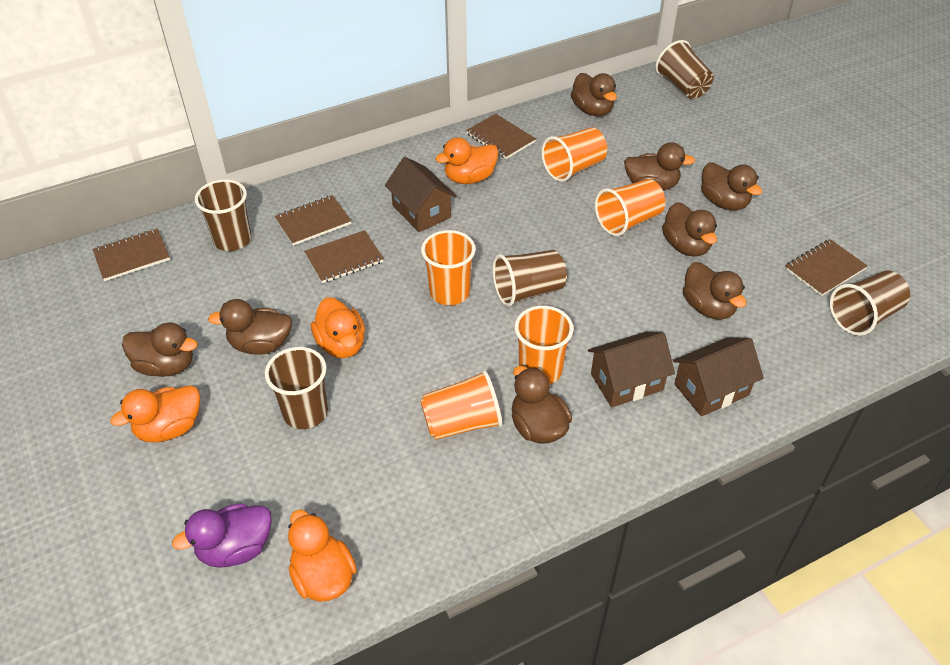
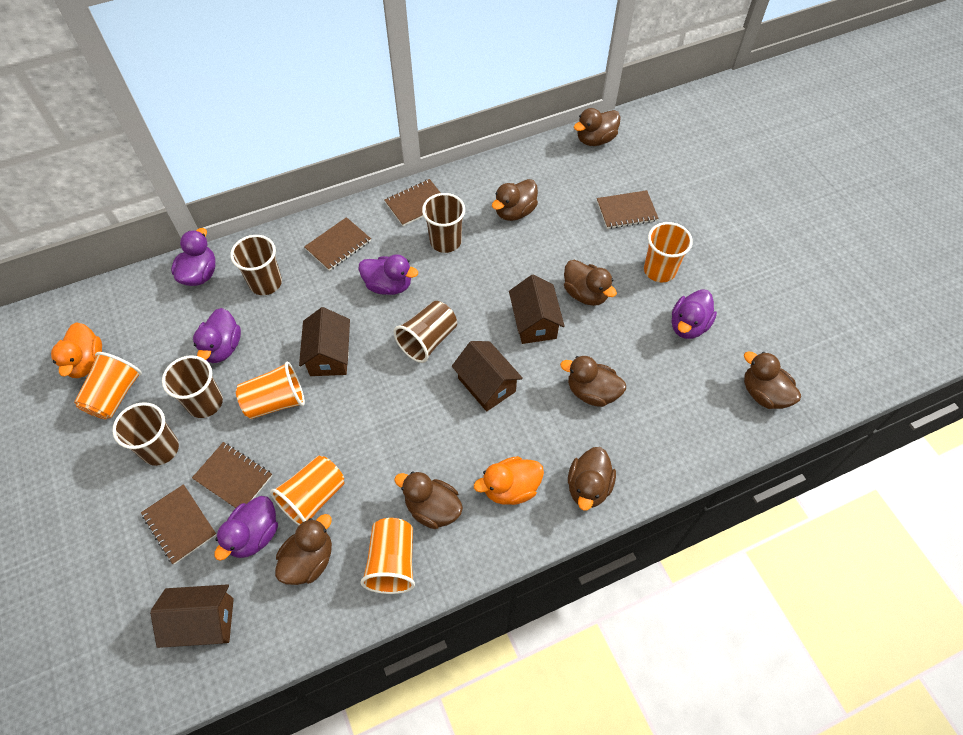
brown house: 3 -> 4
orange duck: 4 -> 2
purple duck: 1 -> 5

